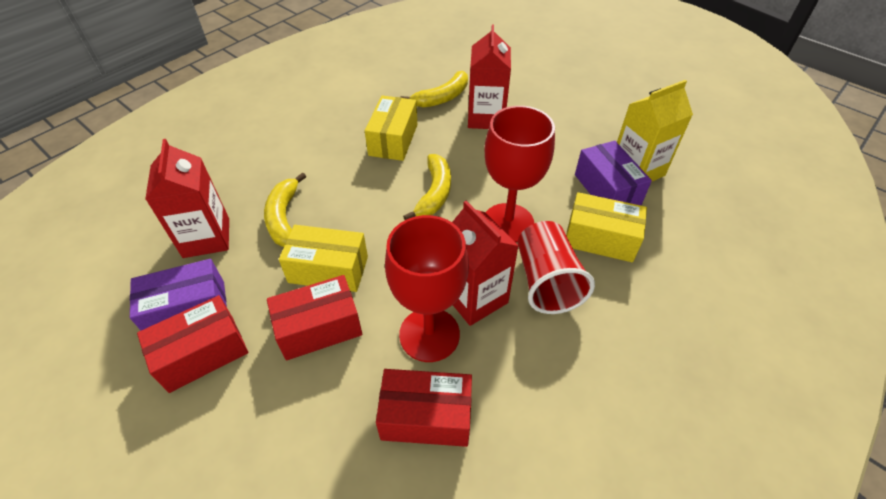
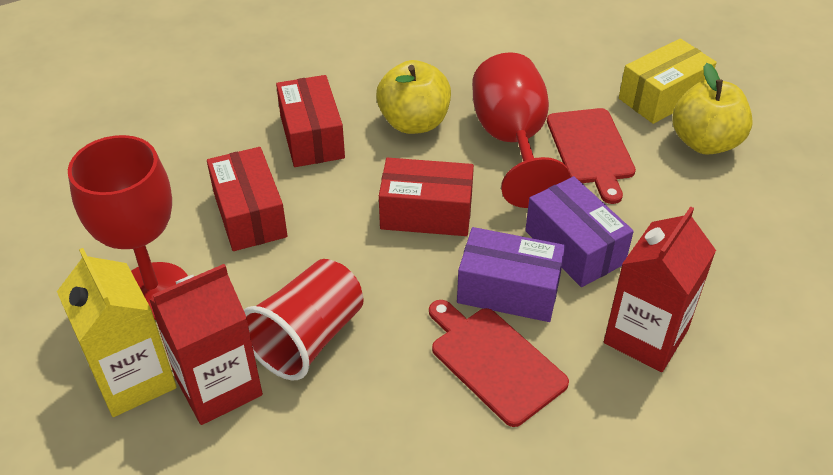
red carton: 3 -> 2
red cutting board: 0 -> 2
yellow apple: 0 -> 2
yellow banana: 3 -> 0
yellow box: 3 -> 1

